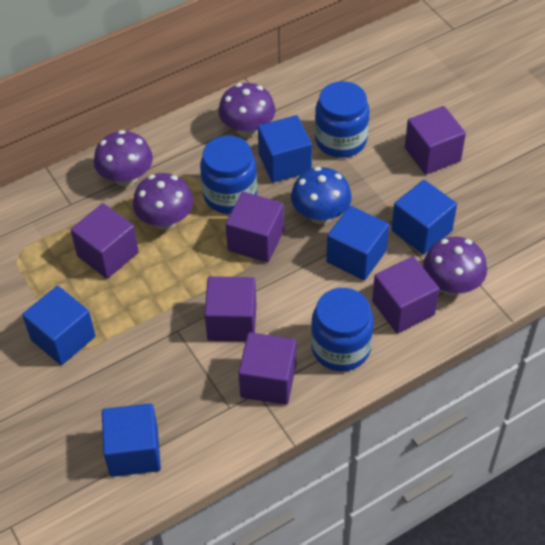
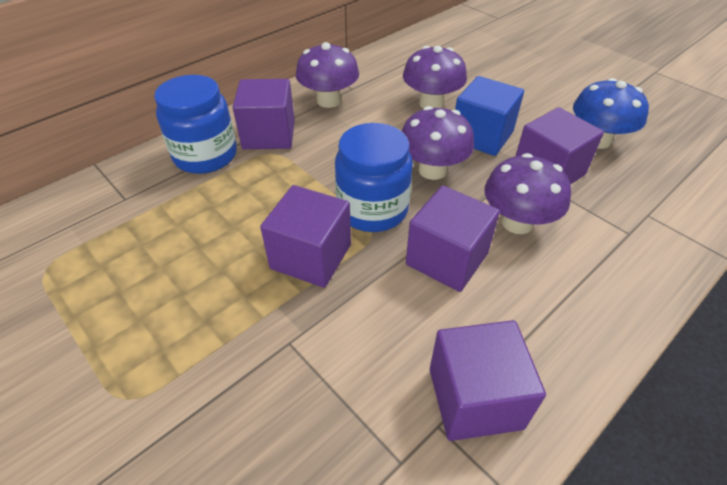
blue cube: 5 -> 1
blue jar: 3 -> 2
purple cube: 6 -> 5

